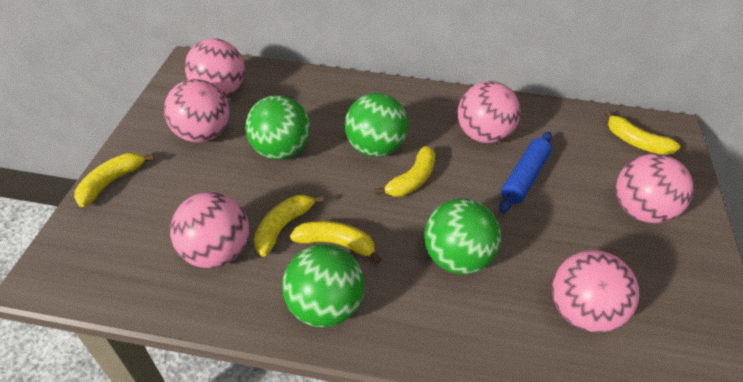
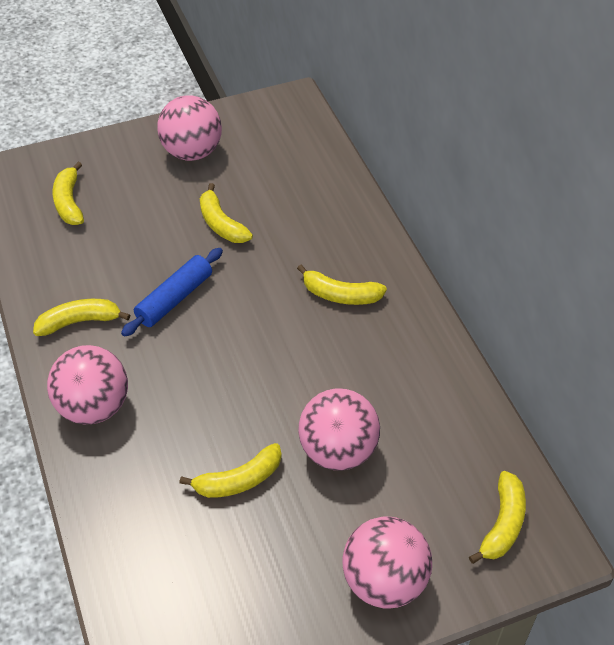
green ball: 4 -> 0
pink ball: 6 -> 4
yellow banana: 5 -> 6

